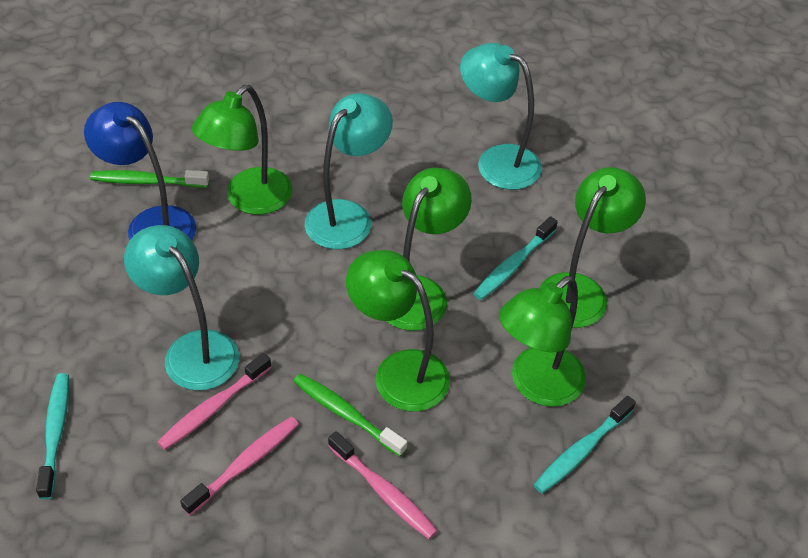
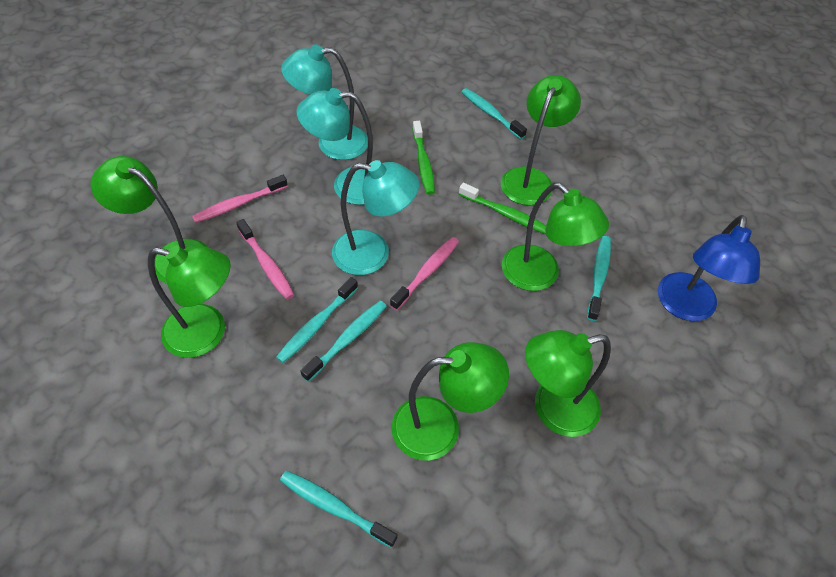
green lamp: 5 -> 6
turquoise toothbrush: 3 -> 5

